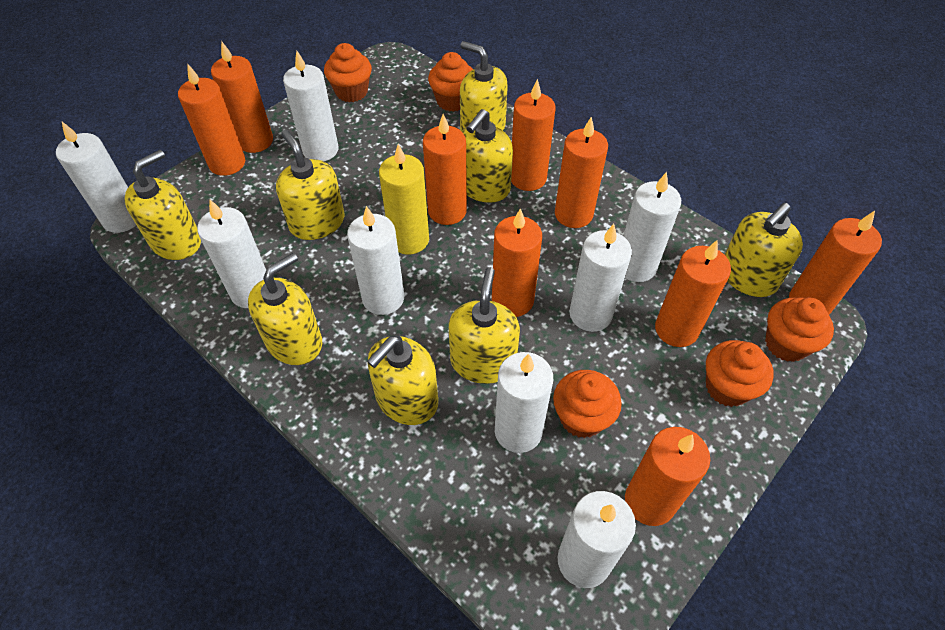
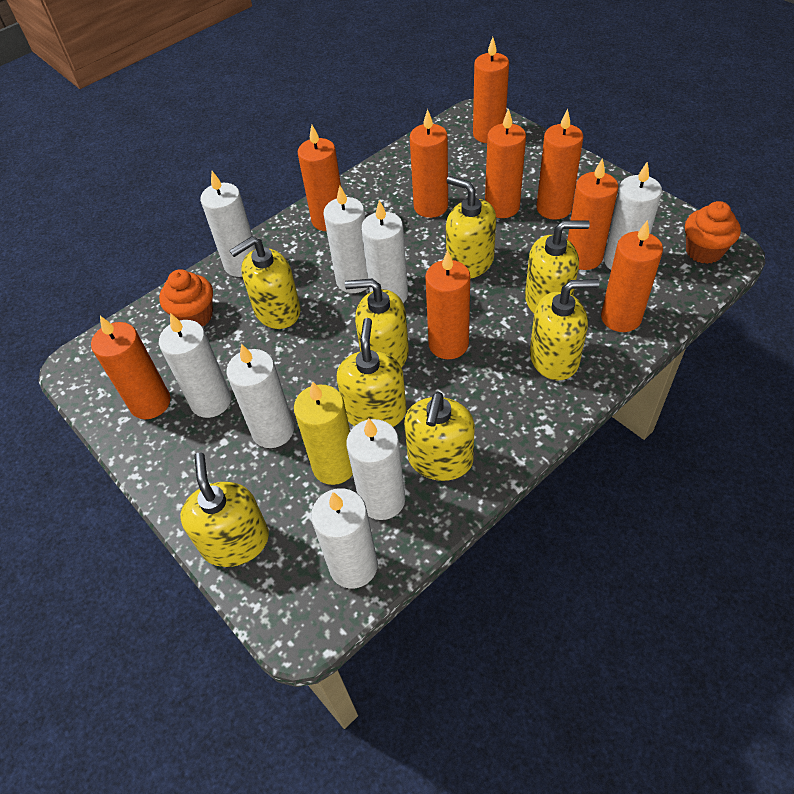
orange cupcake: 5 -> 2

